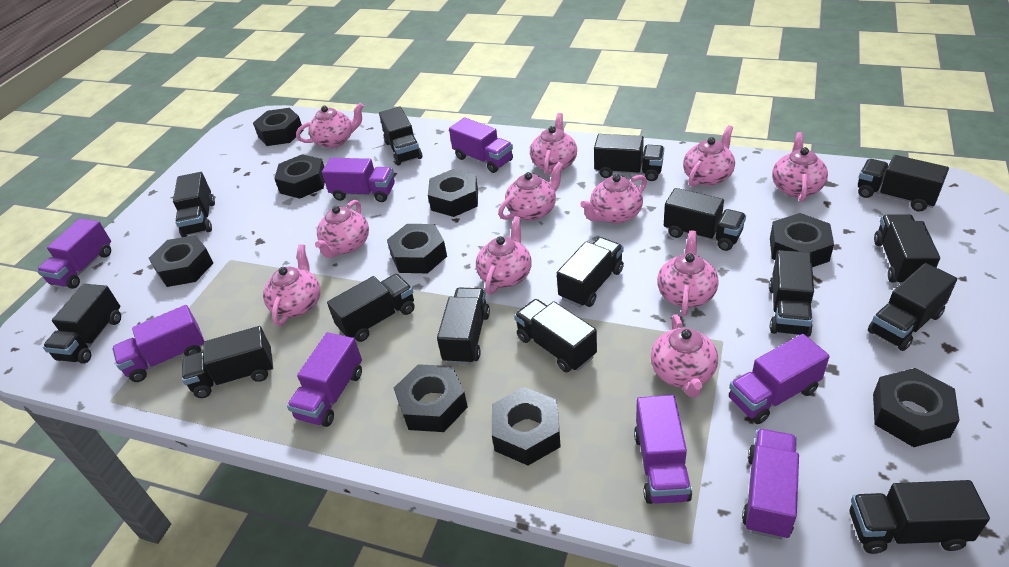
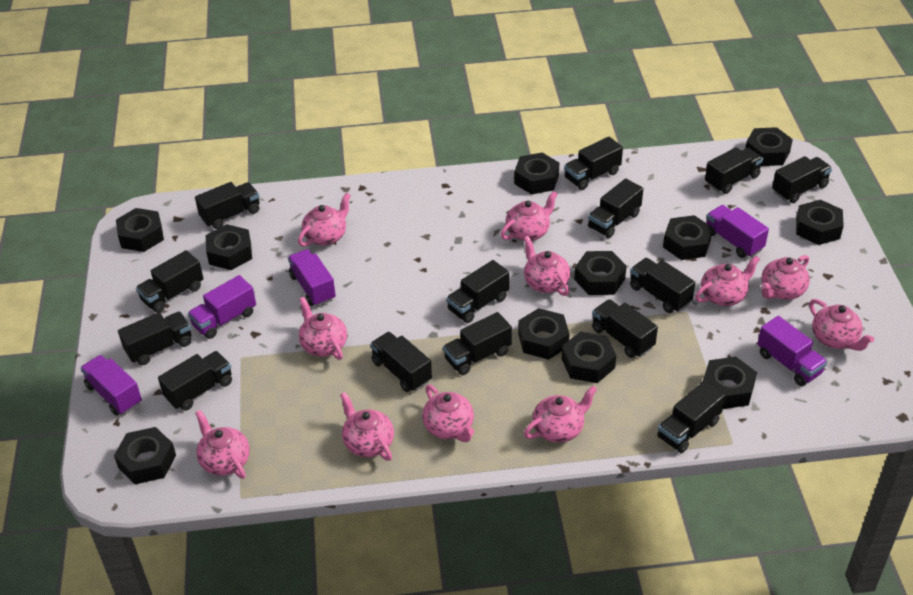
black nut: 9 -> 11
black truck: 15 -> 14
purple truck: 8 -> 5

